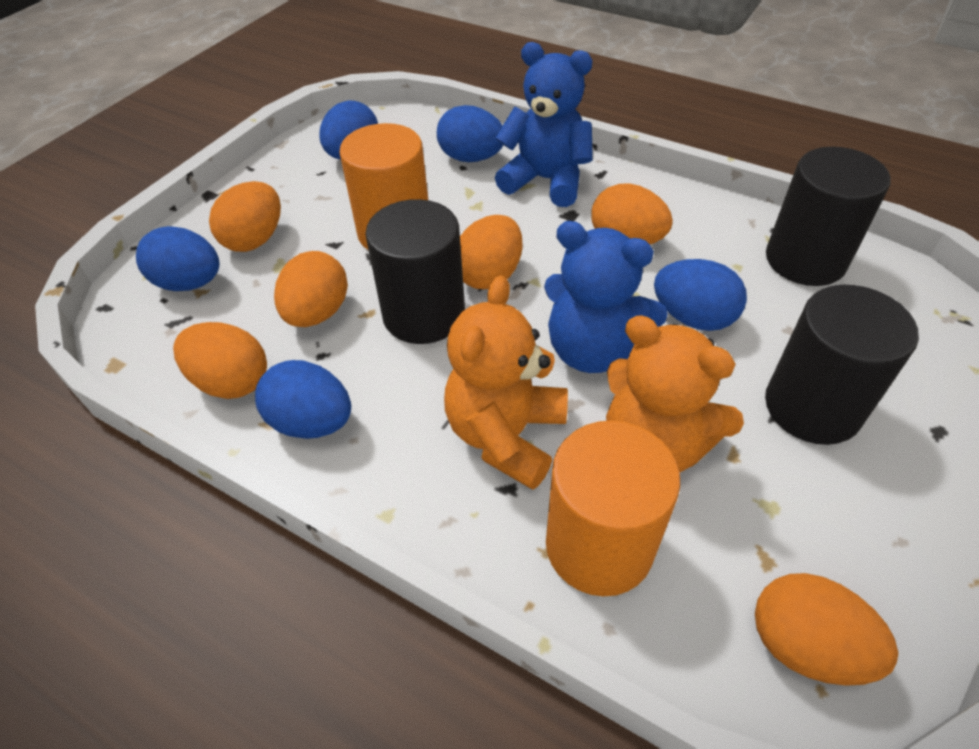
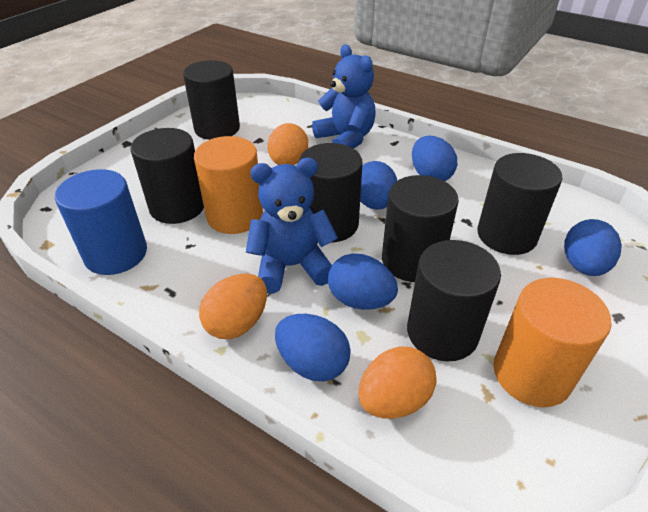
black cylinder: 3 -> 6
blue cylinder: 0 -> 1
orange egg: 6 -> 3
orange teddy bear: 2 -> 0

